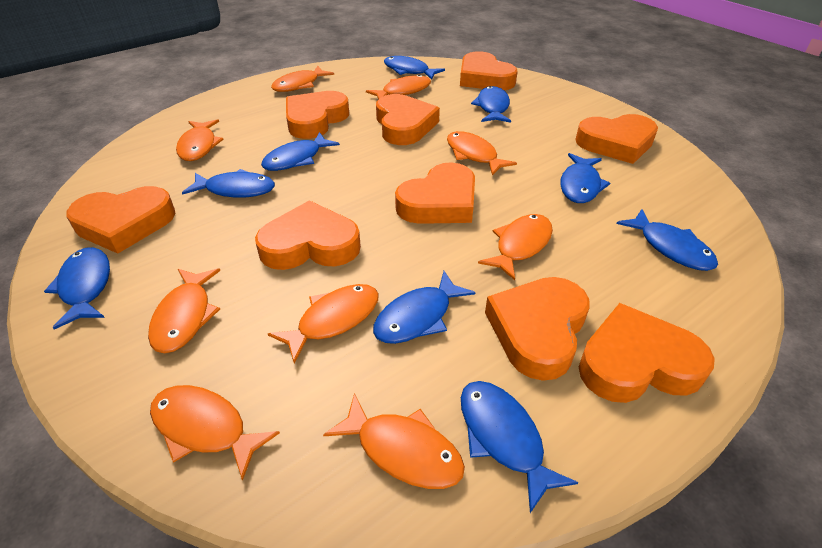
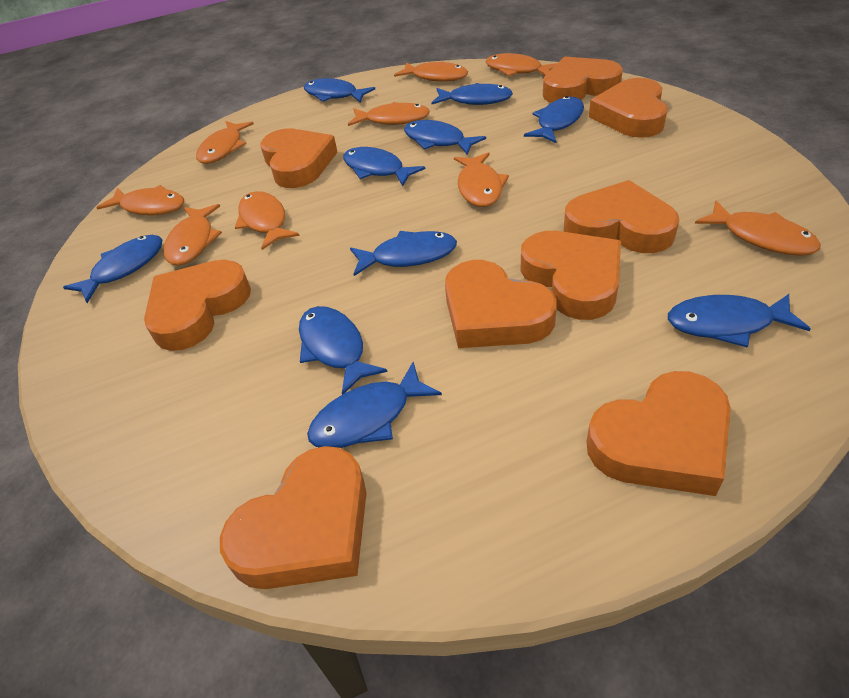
blue fish: 9 -> 10

